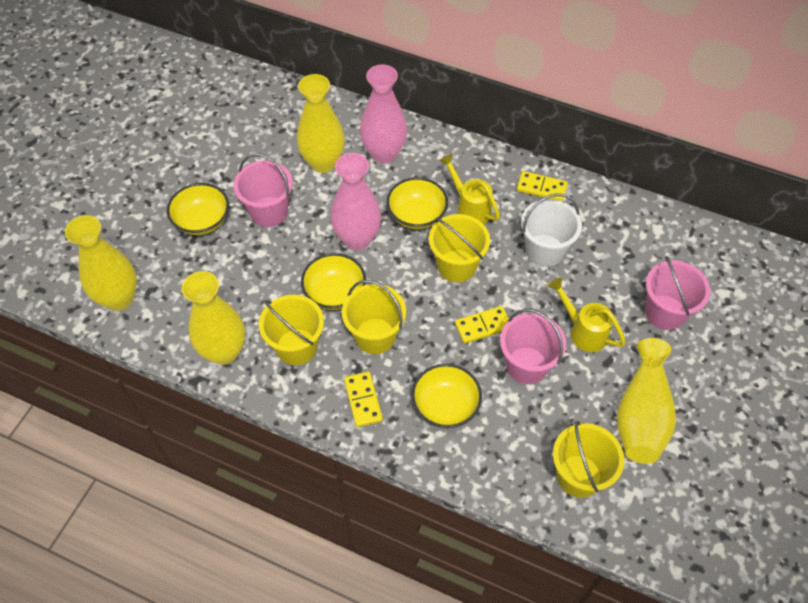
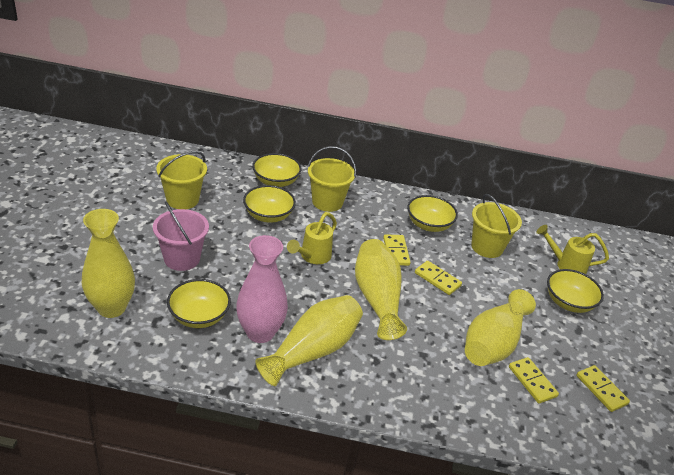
pink bucket: 3 -> 1
pink vase: 2 -> 1
white bucket: 1 -> 0
yellow bowl: 4 -> 5
yellow bucket: 4 -> 3
yellow domino: 3 -> 4

